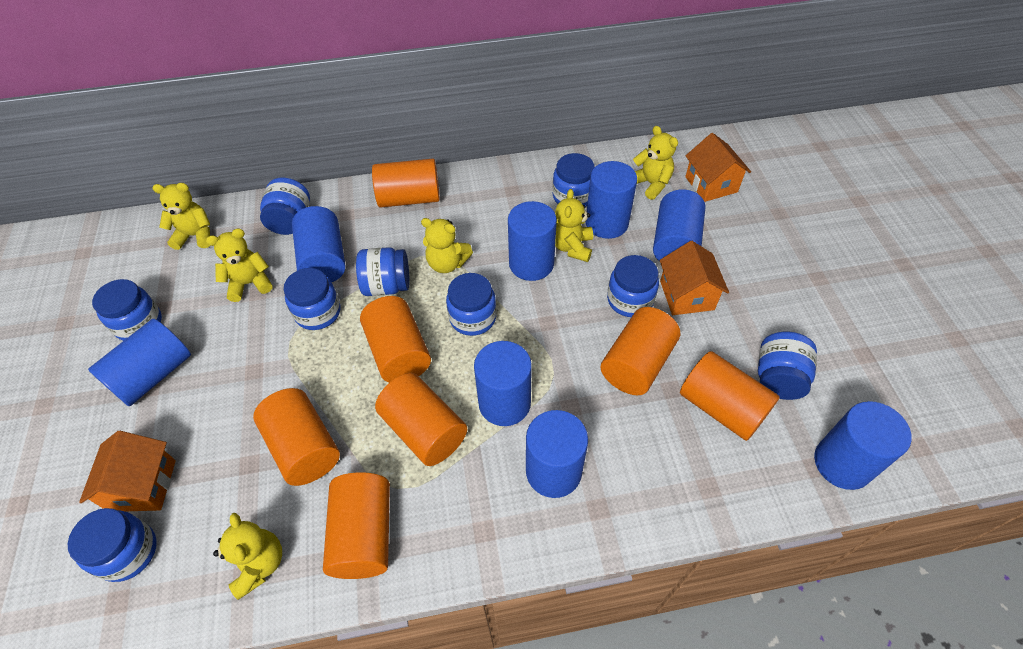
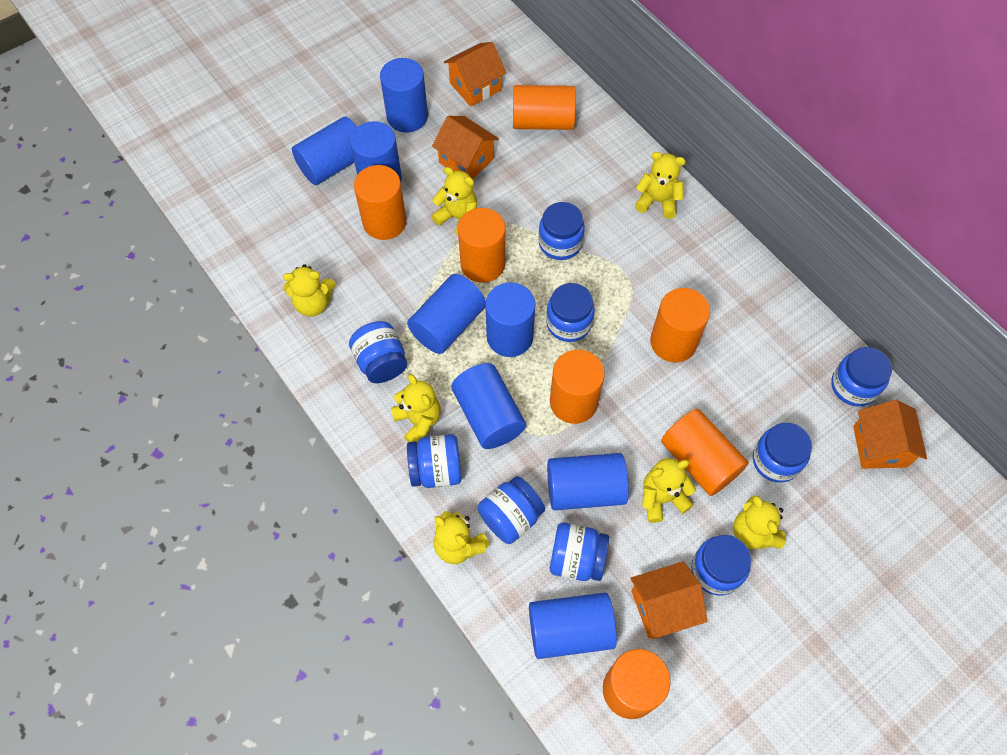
orange house: 3 -> 4
yellow teddy bear: 6 -> 7

